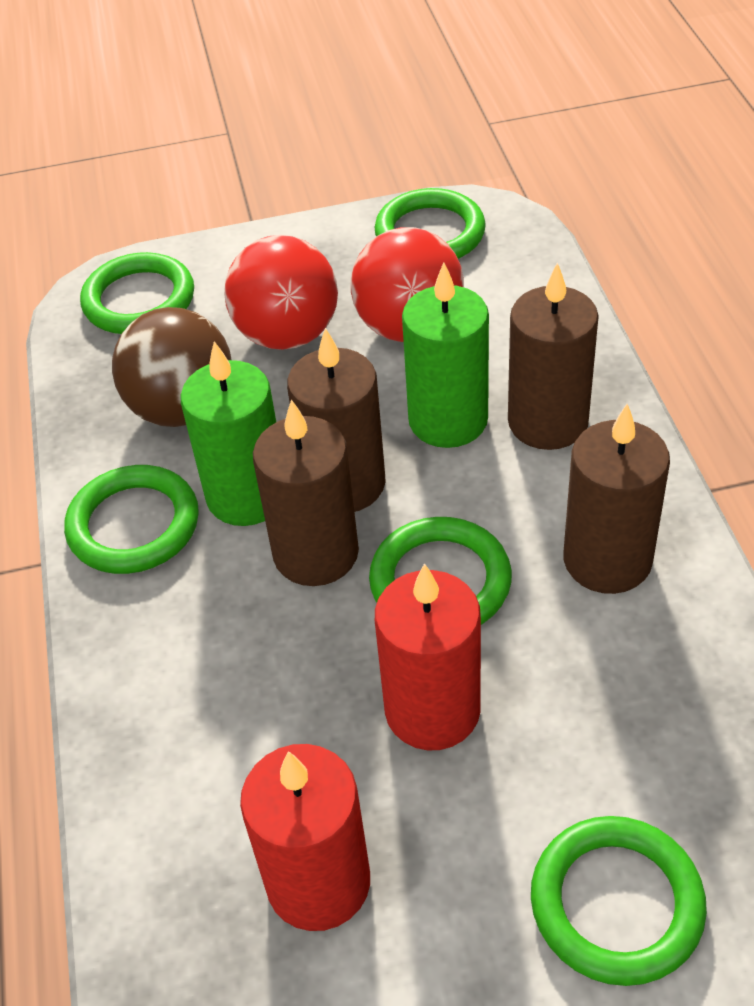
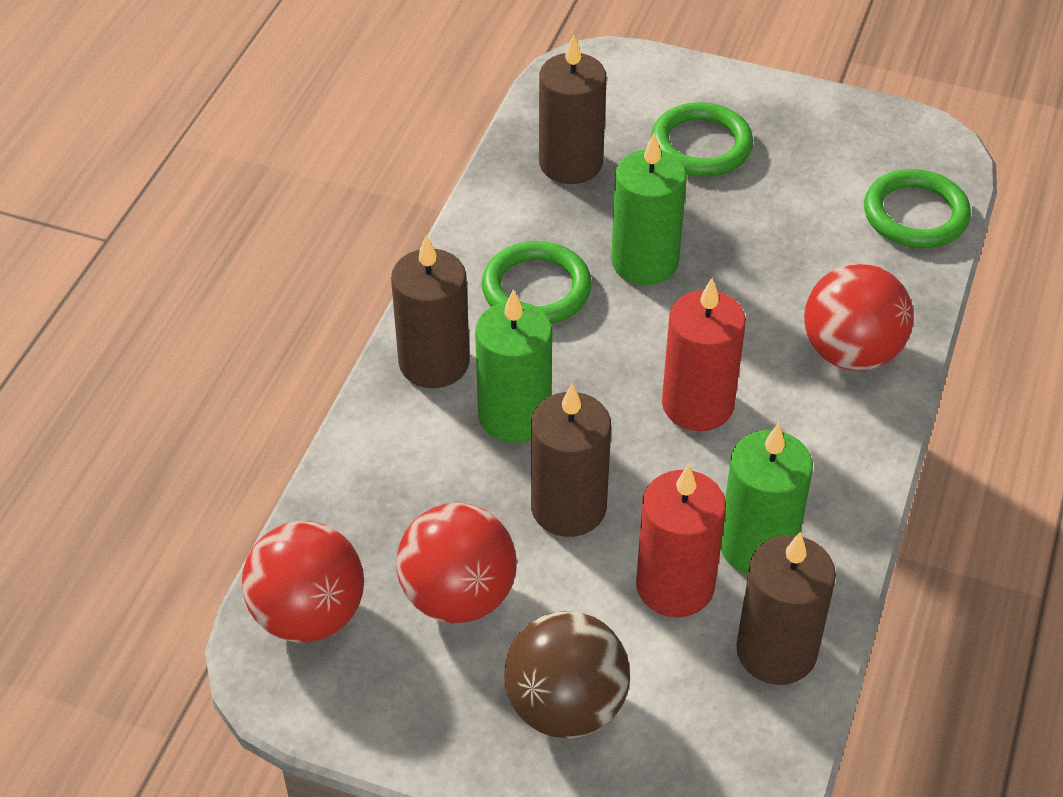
green candle: 2 -> 3
green ring: 5 -> 3
red ball: 2 -> 3

